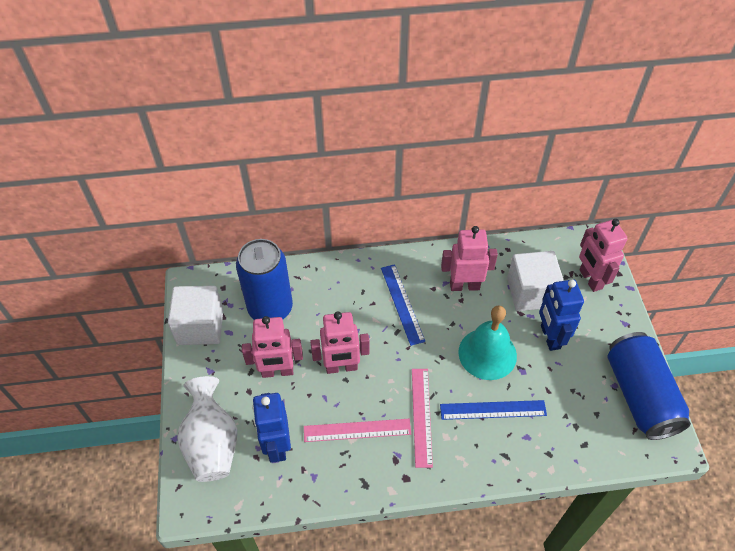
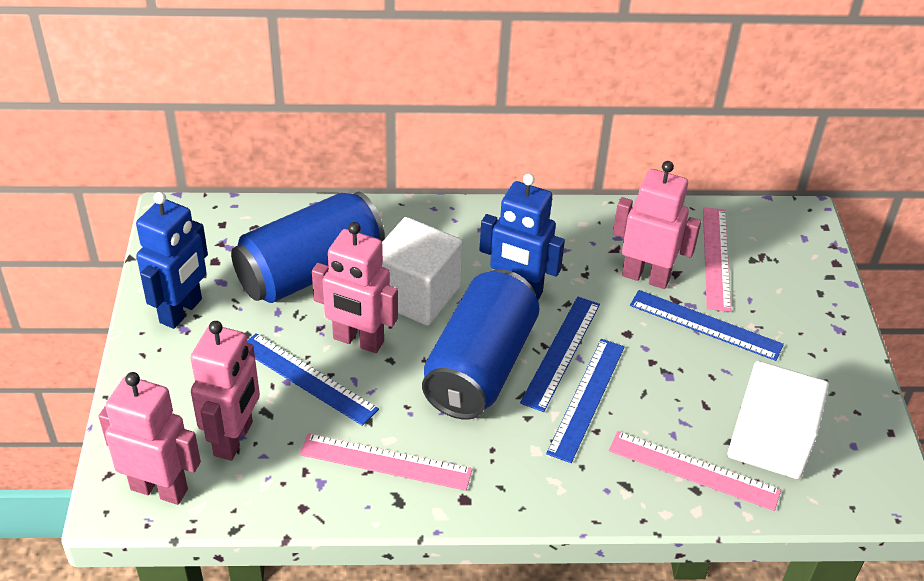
blue ruler: 2 -> 4
pink ruler: 2 -> 3
turquoise bell: 1 -> 0
white vase: 1 -> 0

